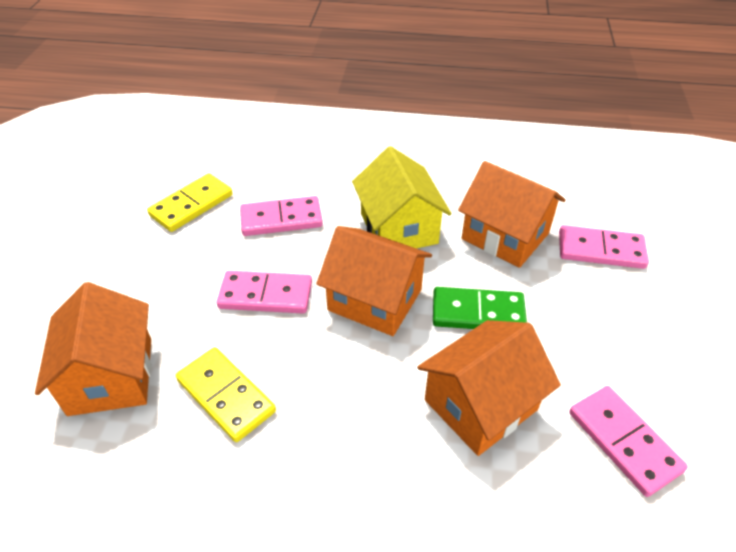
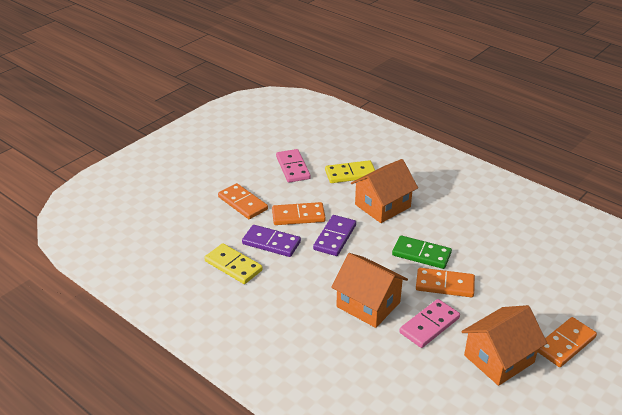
orange domino: 0 -> 4
orange house: 4 -> 3
pink domino: 4 -> 2
purple domino: 0 -> 2
yellow house: 1 -> 0

